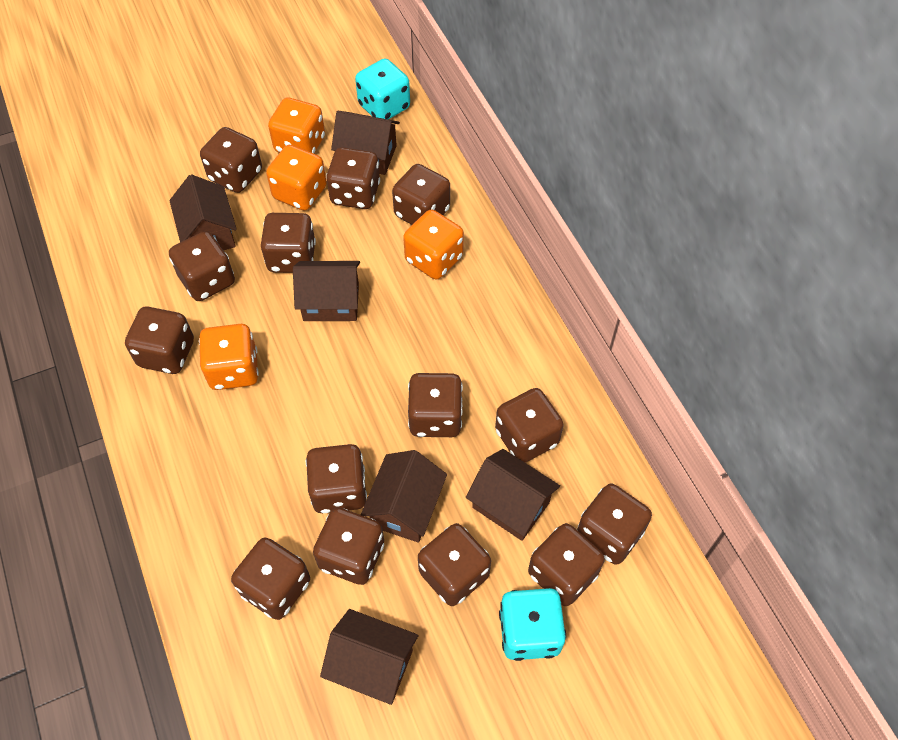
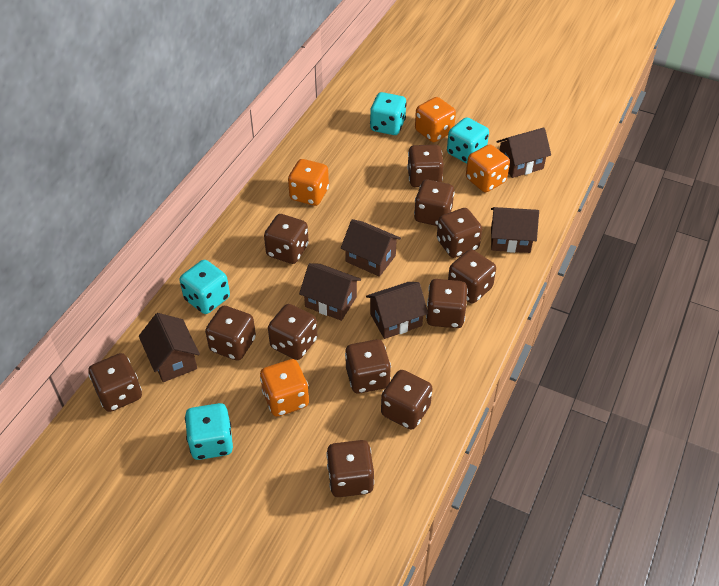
brown dice: 14 -> 12
turquoise dice: 2 -> 4

